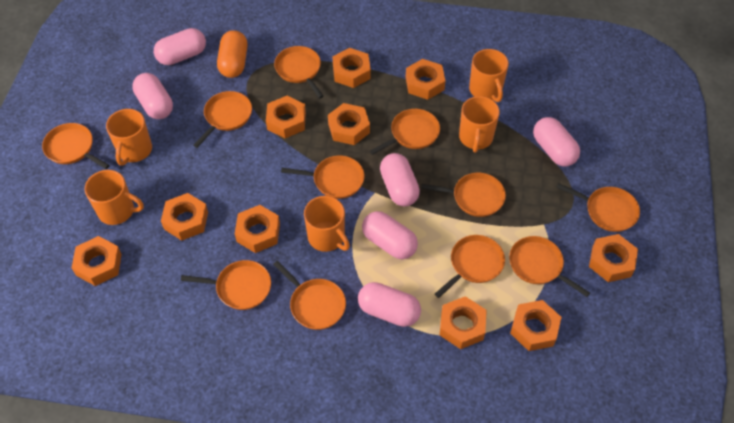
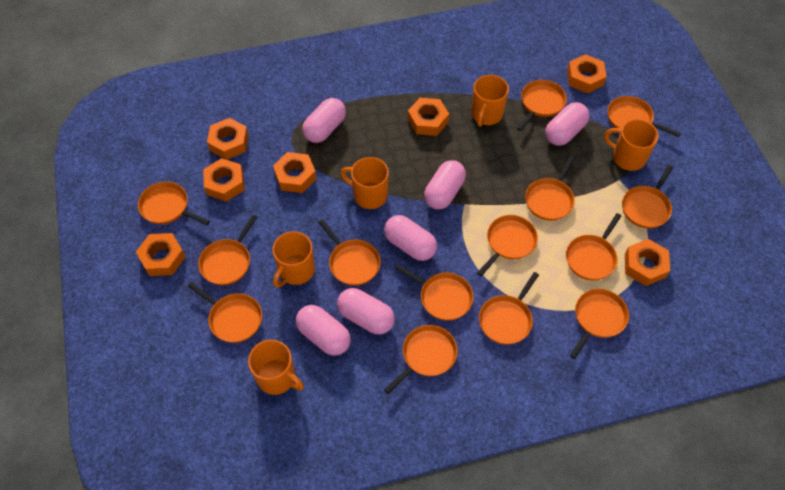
orange capsule: 1 -> 0
orange nut: 10 -> 7
orange pan: 11 -> 14

